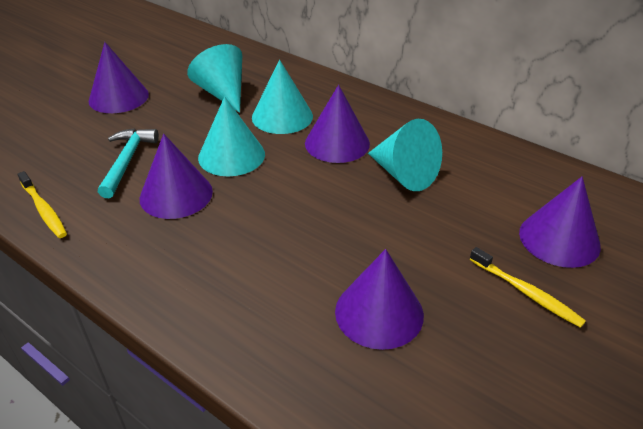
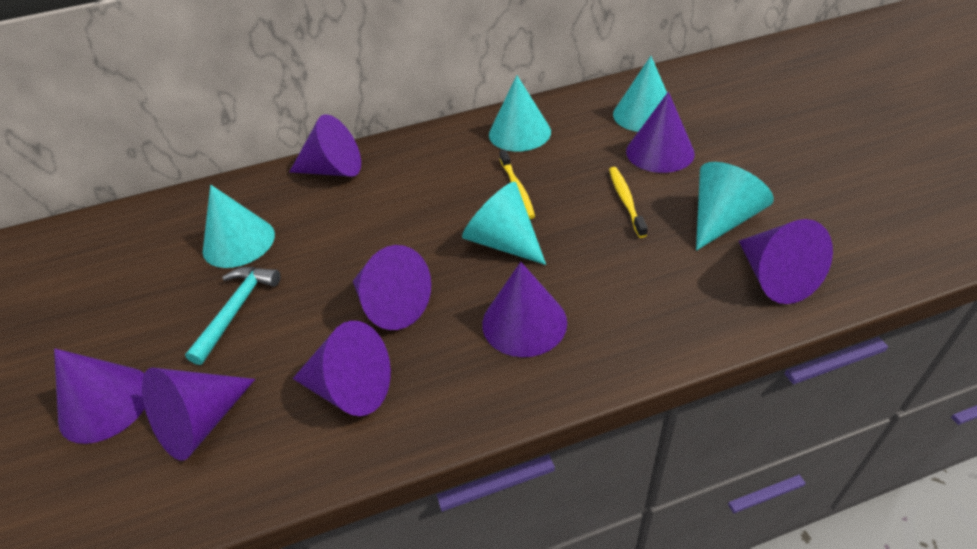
purple cone: 5 -> 8
turquoise cone: 4 -> 5

